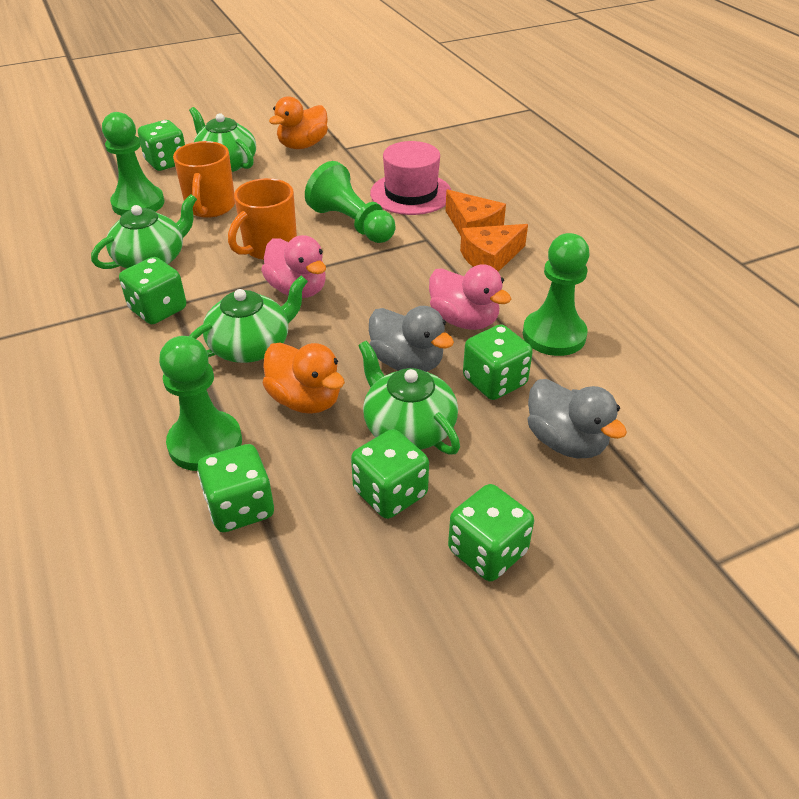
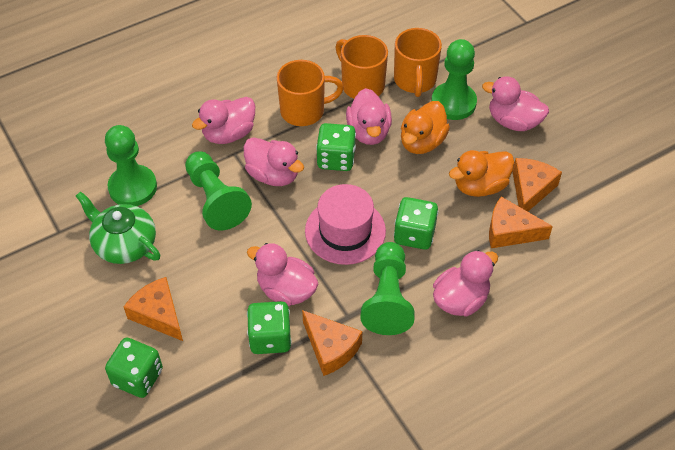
green dice: 6 -> 4
green teapot: 4 -> 1
grey duck: 2 -> 0
orange cheese: 2 -> 4
orange mug: 2 -> 3
pink duck: 2 -> 6

